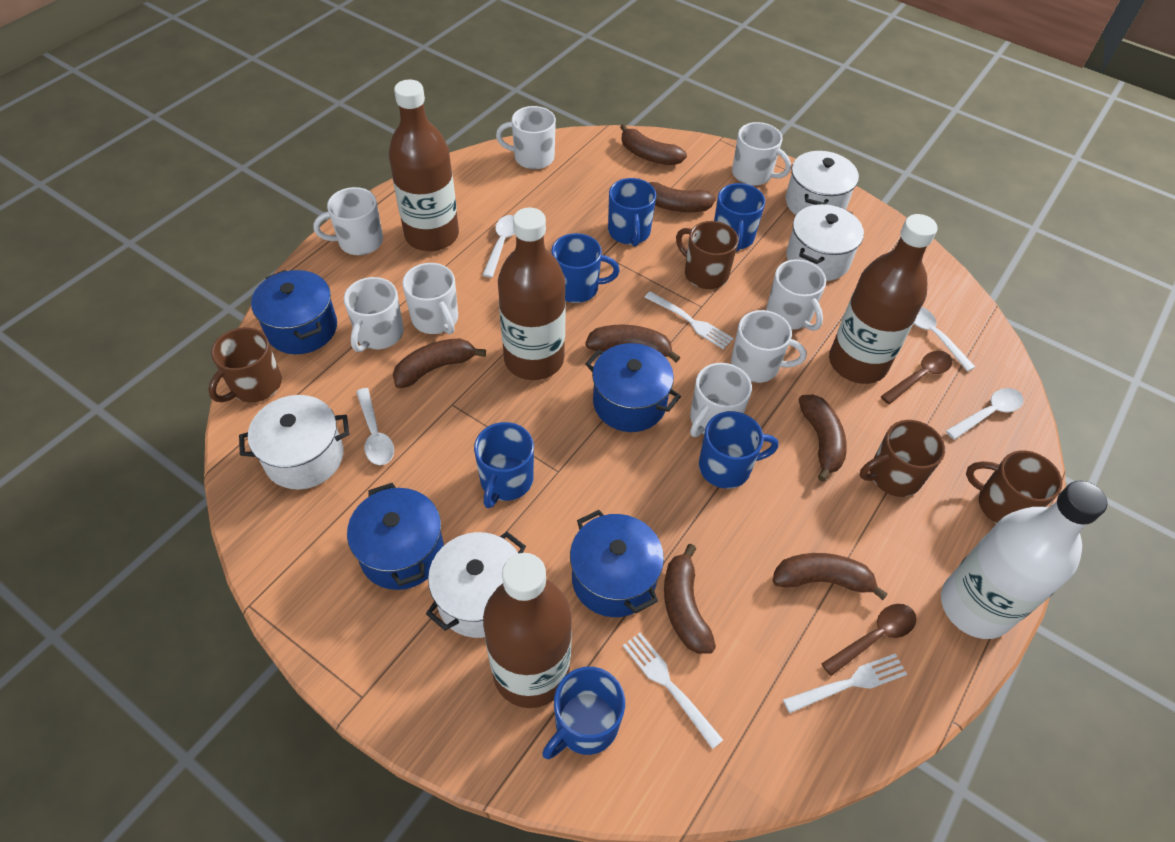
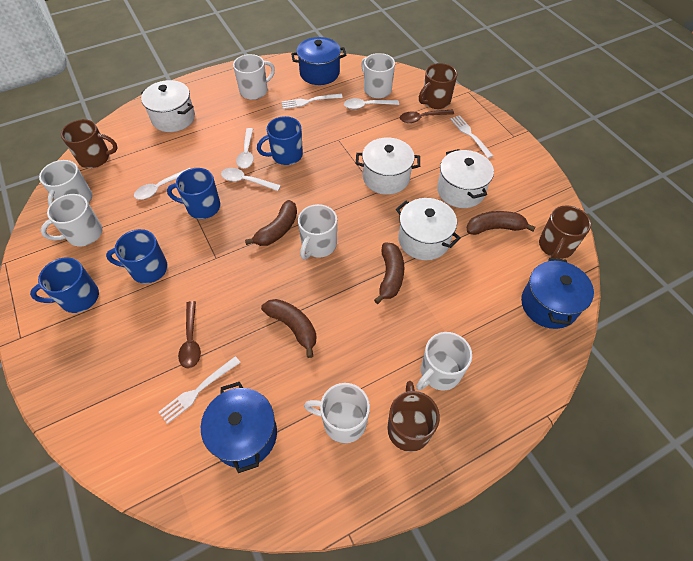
blue mug: 6 -> 4
blue pot: 4 -> 3
brown banana: 7 -> 4
brown bottle: 4 -> 0
white bottle: 1 -> 0
white mug: 8 -> 7

